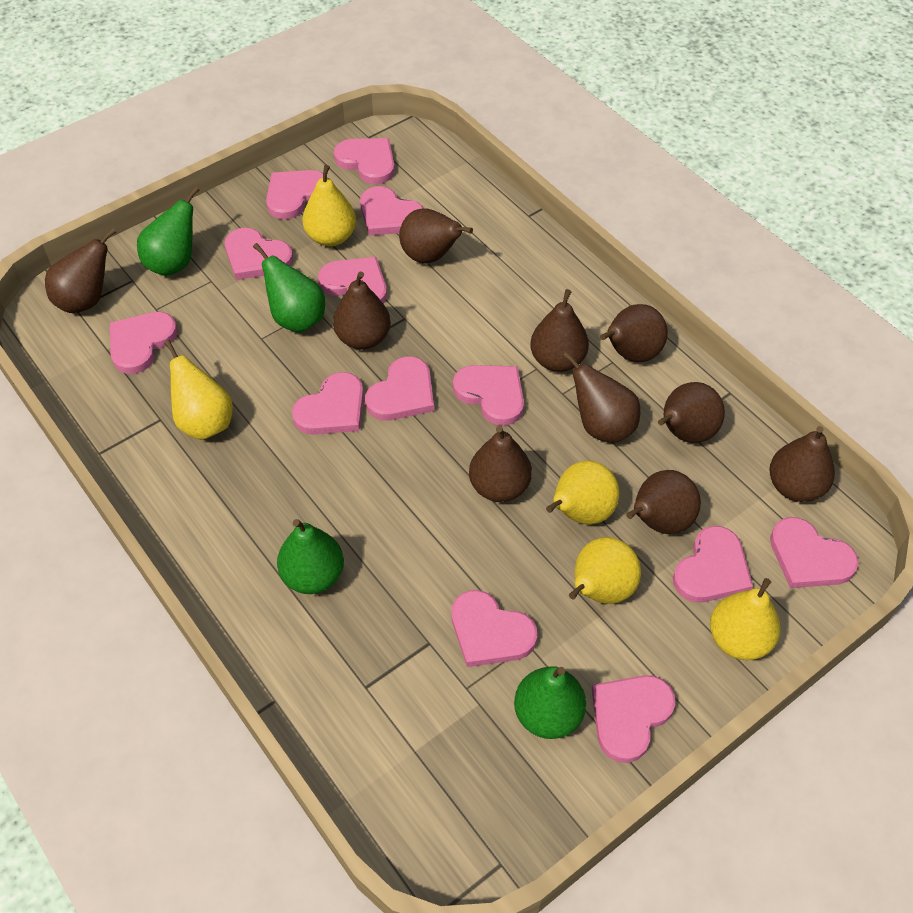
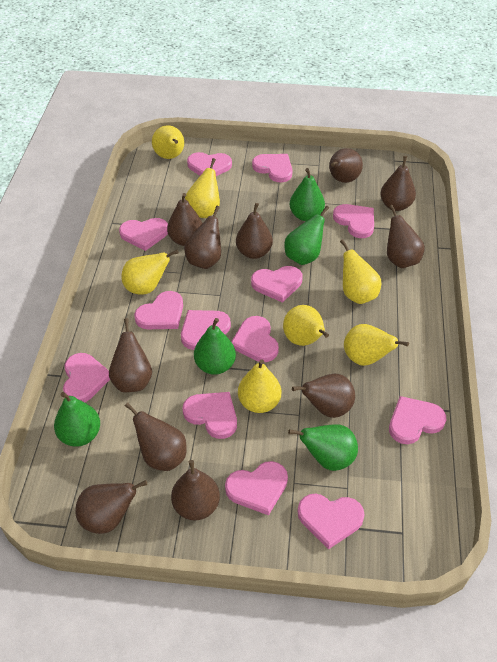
brown pear: 10 -> 11
green pear: 4 -> 5
yellow pear: 5 -> 7

